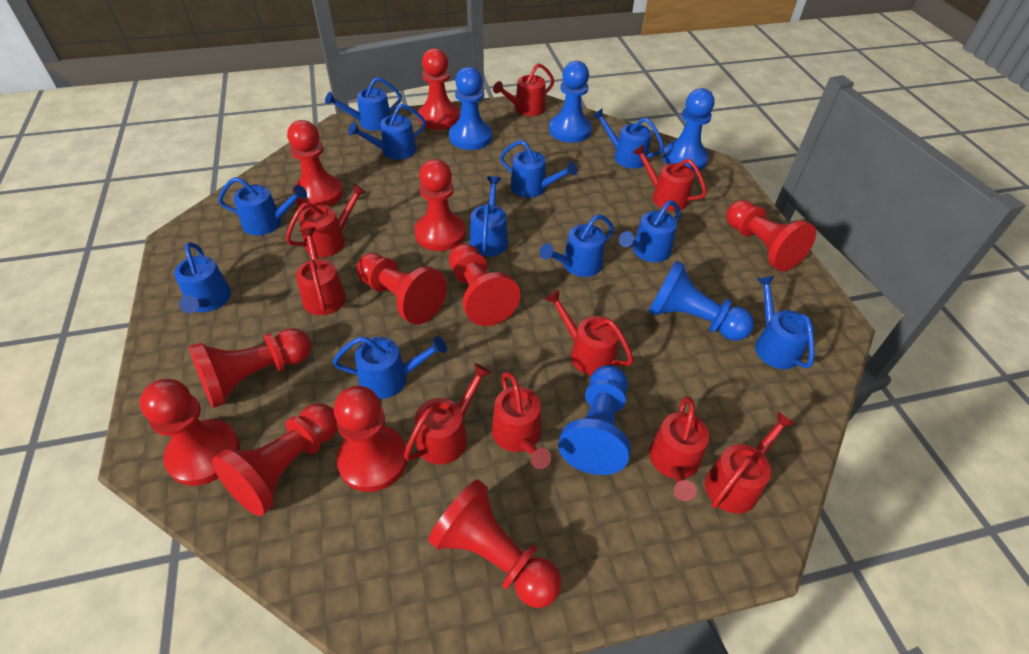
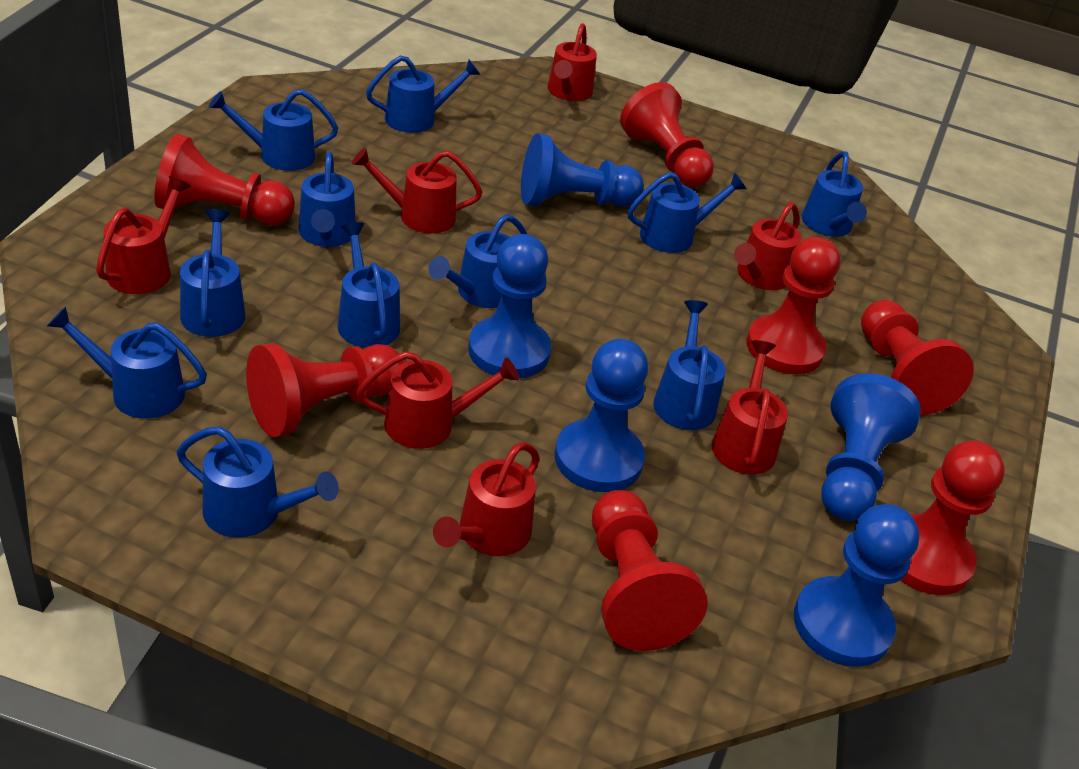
red pawn: 11 -> 7
red watering can: 9 -> 7

